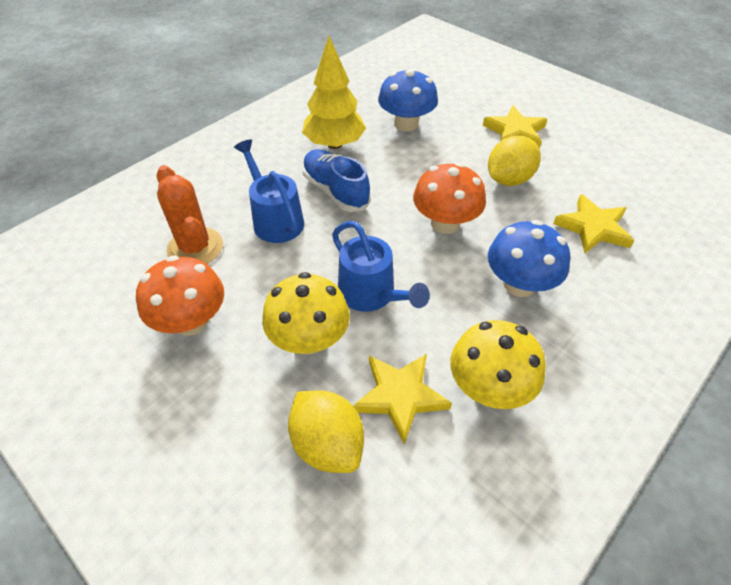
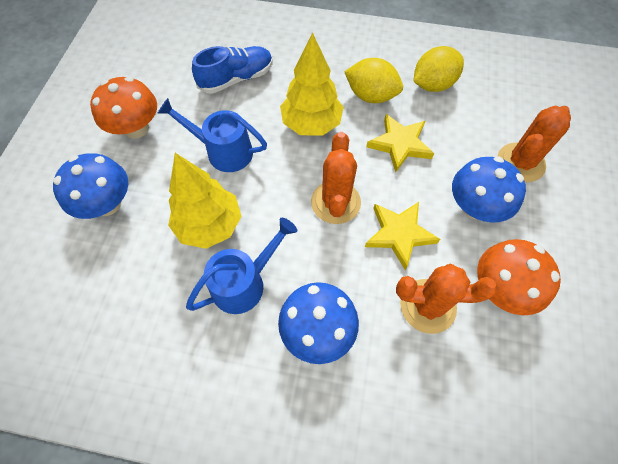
blue mushroom: 2 -> 3
orange cactus: 1 -> 3
yellow mushroom: 2 -> 0
yellow star: 3 -> 2
yellow tree: 1 -> 2

